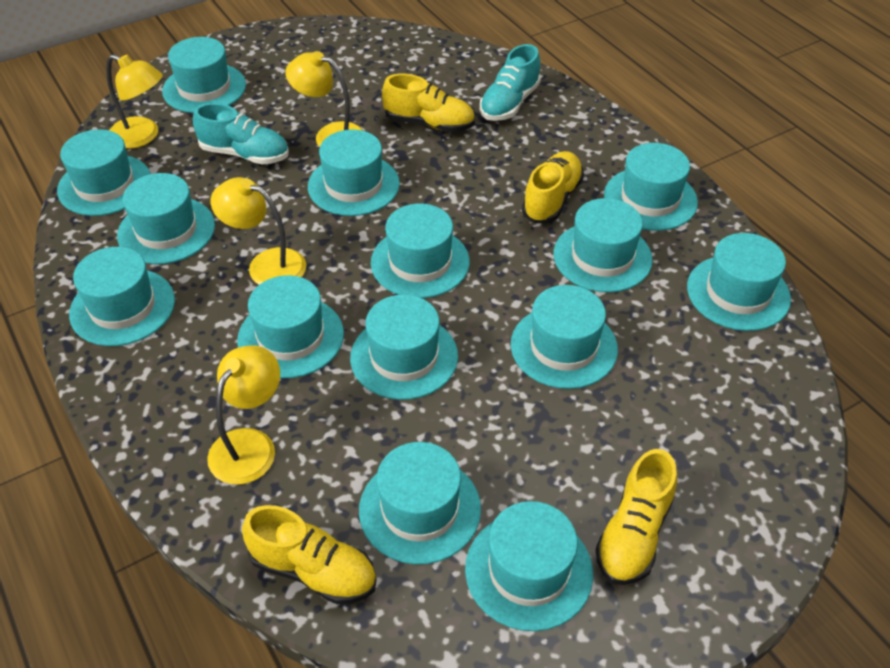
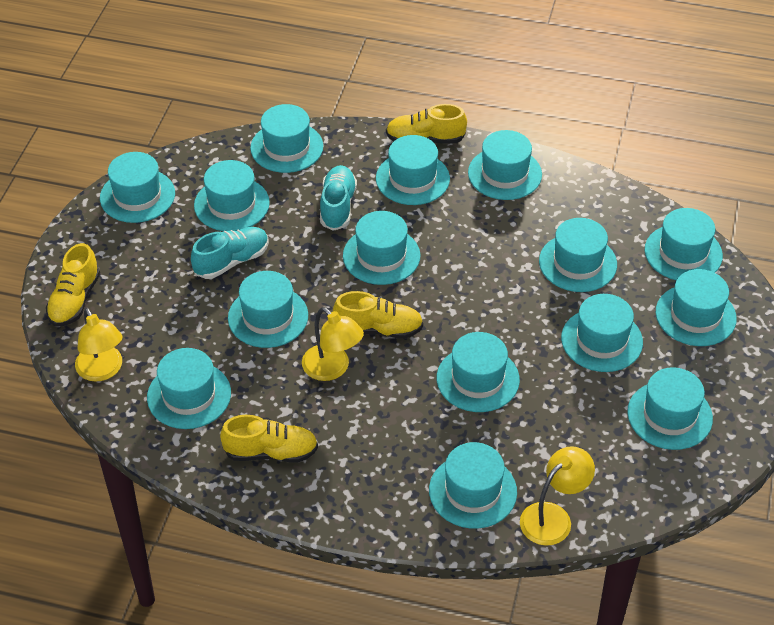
turquoise hat: 14 -> 15
yellow lamp: 4 -> 3

